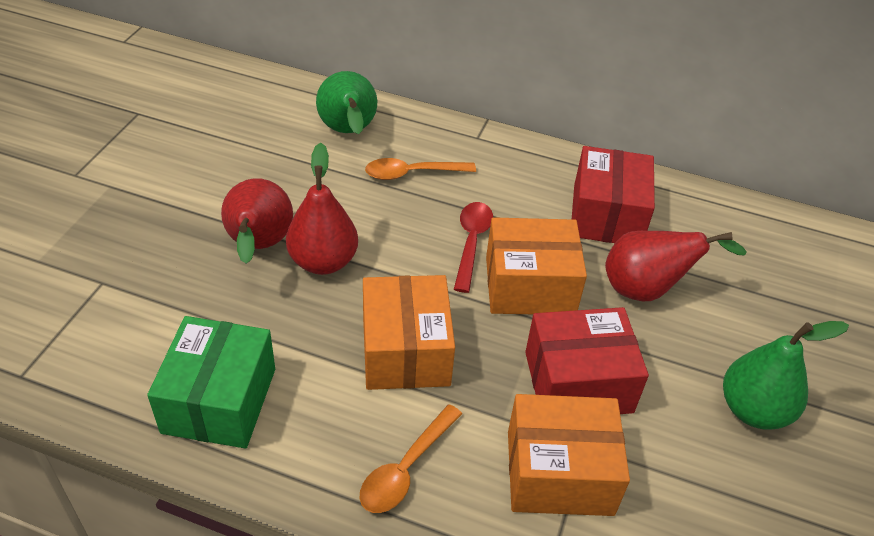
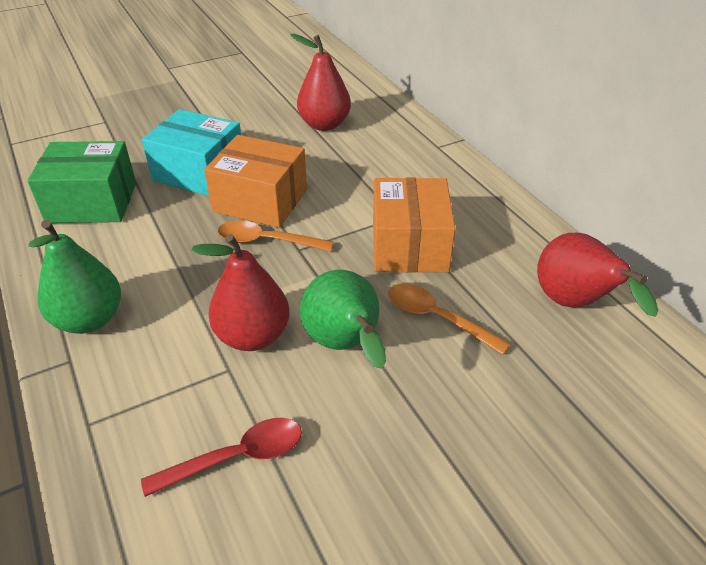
orange box: 3 -> 2
red box: 2 -> 0
turquoise box: 0 -> 1

